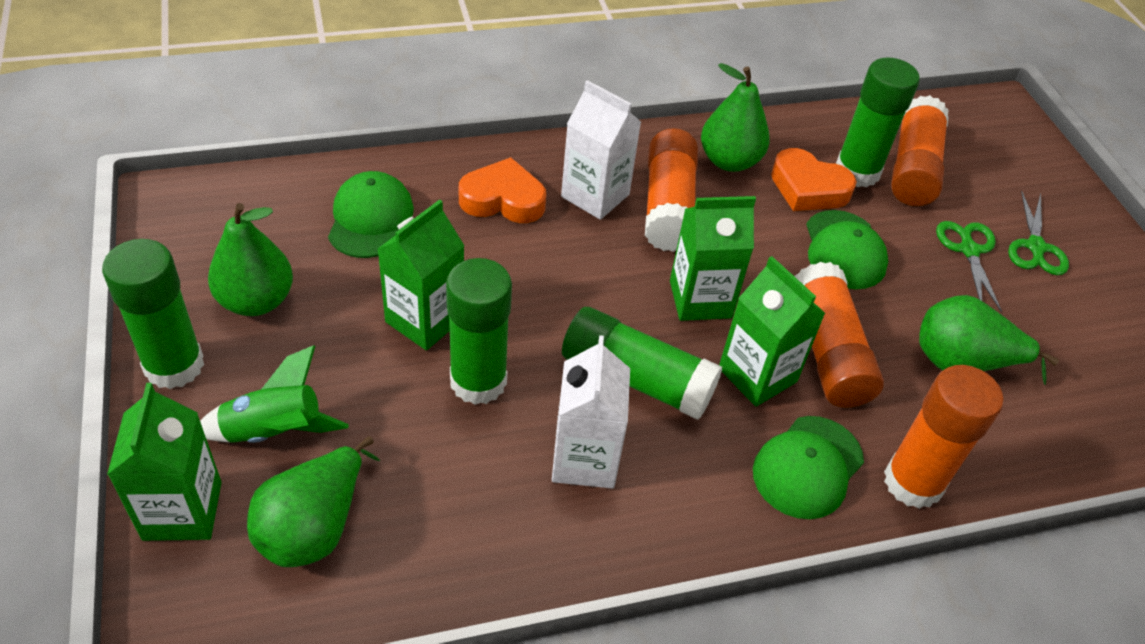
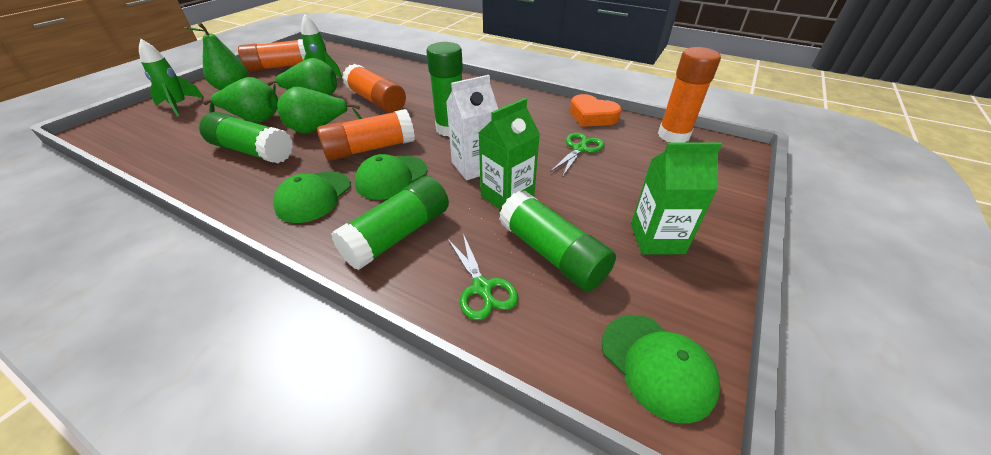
green carton: 4 -> 2
green rocket: 1 -> 2
orange heart: 2 -> 1
white carton: 2 -> 1

